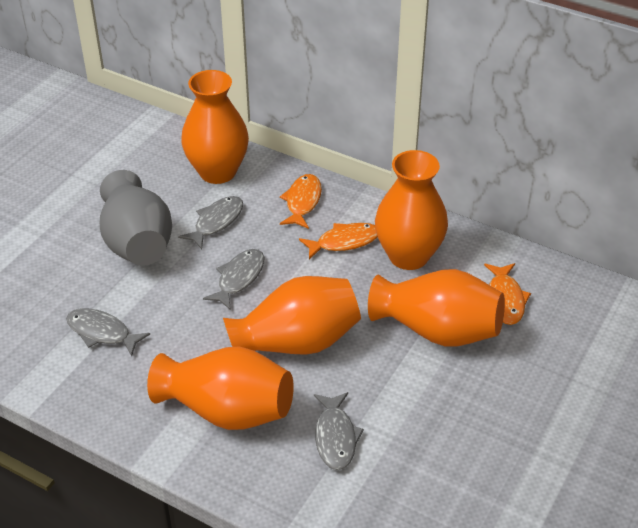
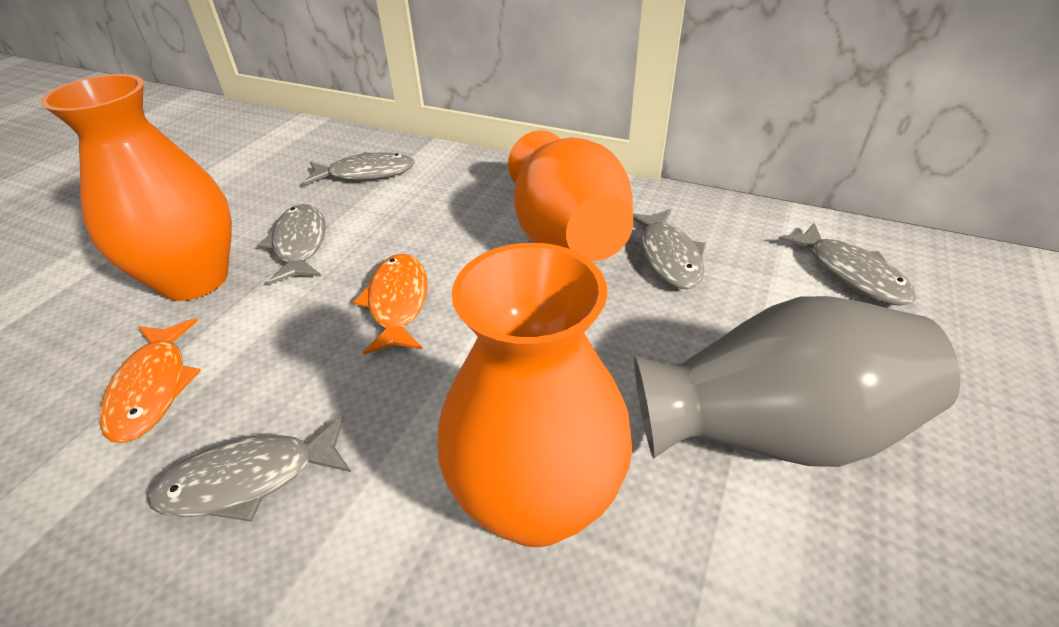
grey fish: 4 -> 5
orange fish: 3 -> 2
orange vase: 5 -> 3

